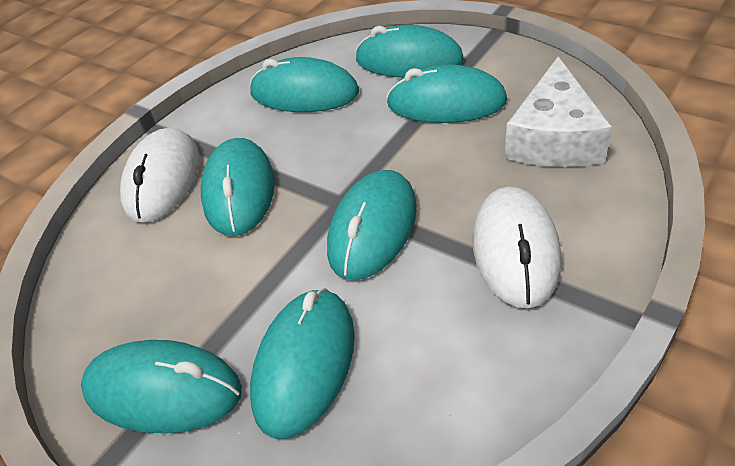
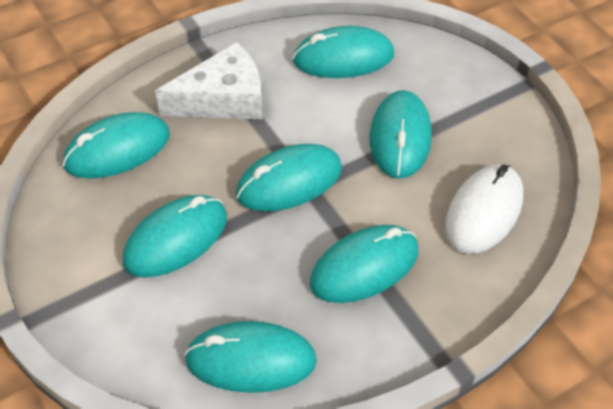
white mouse: 2 -> 1

